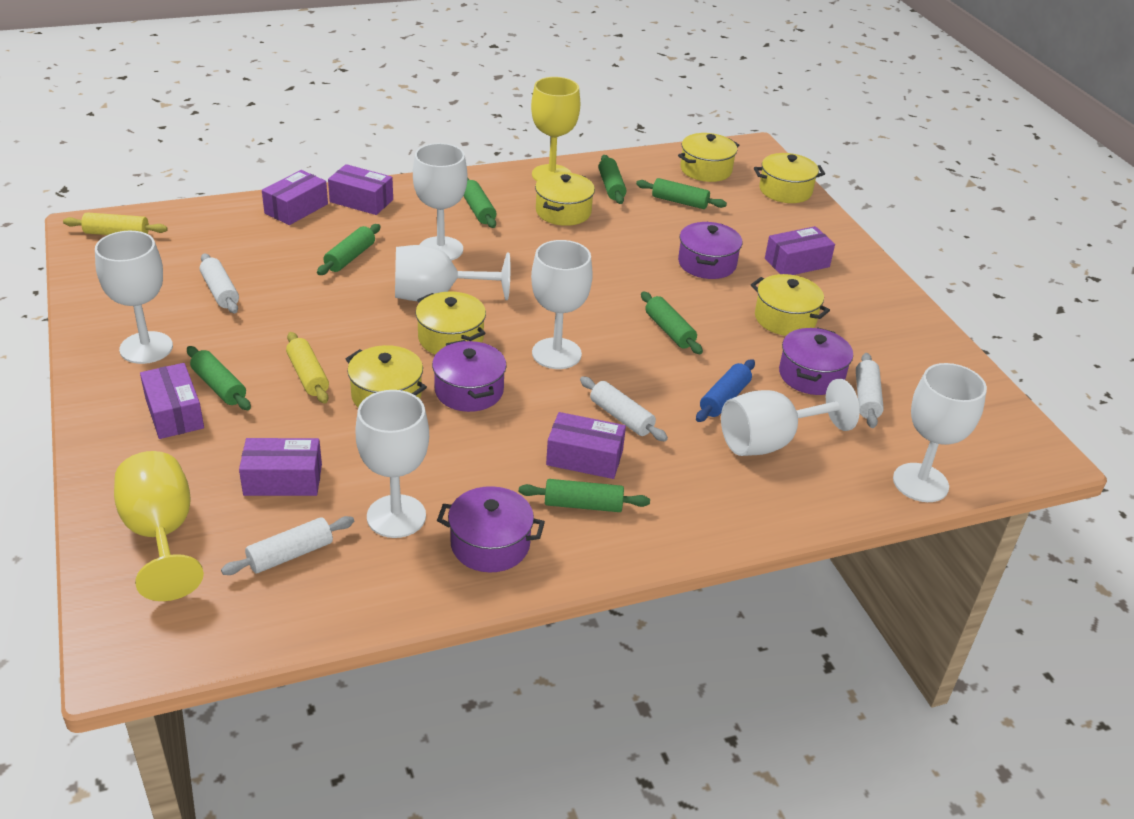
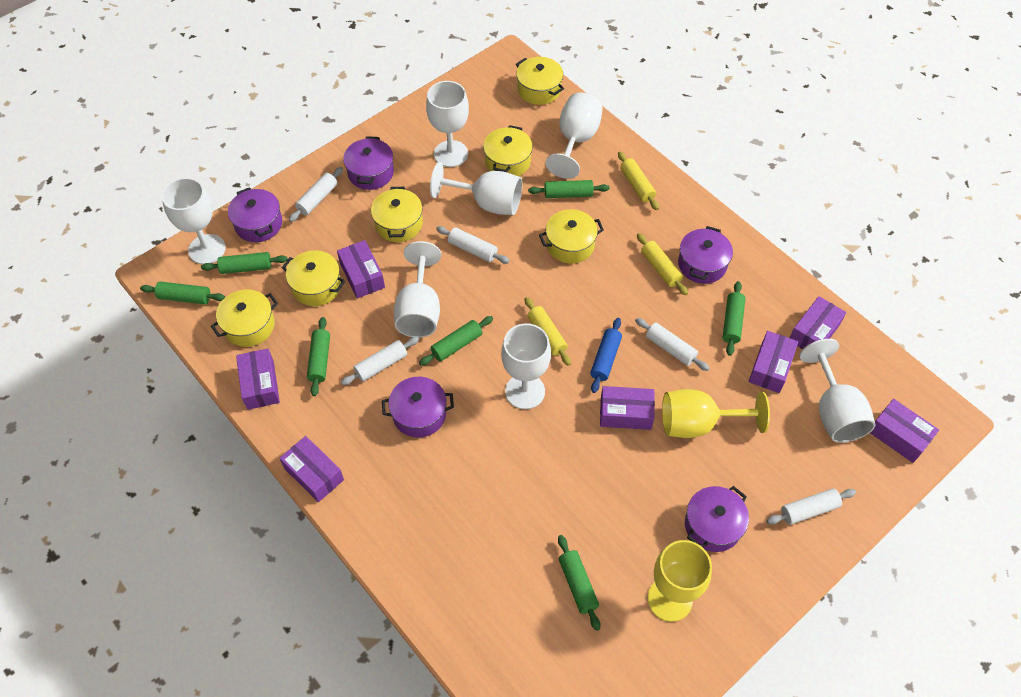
purple box: 6 -> 7
purple pot: 4 -> 5
white rolling pin: 4 -> 5
yellow rolling pin: 2 -> 3

